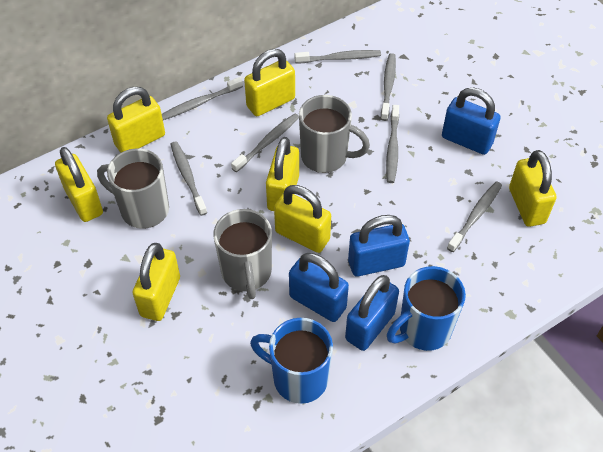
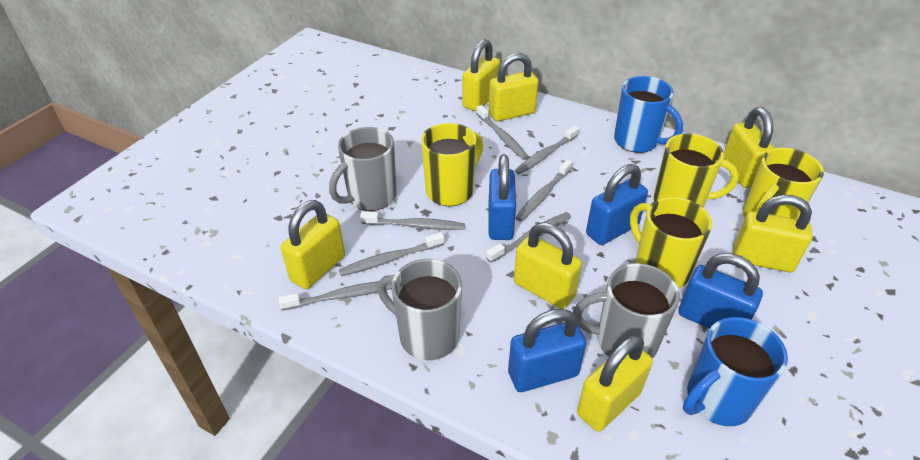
yellow mug: 0 -> 4

